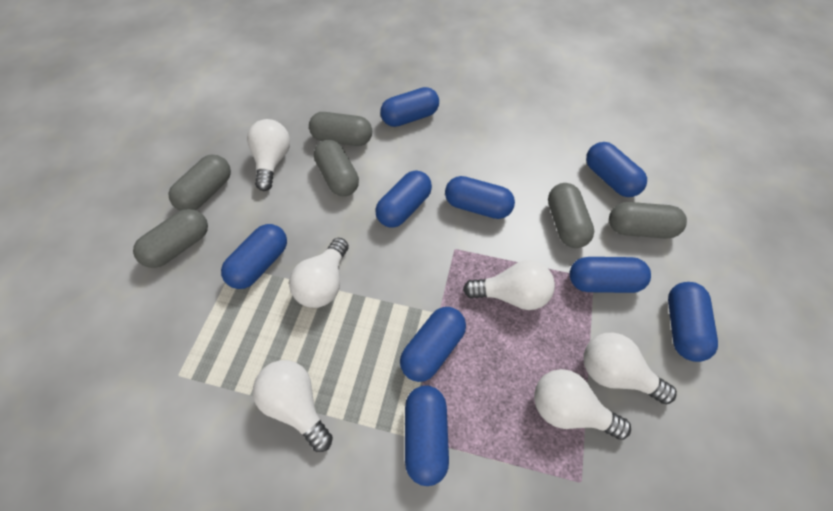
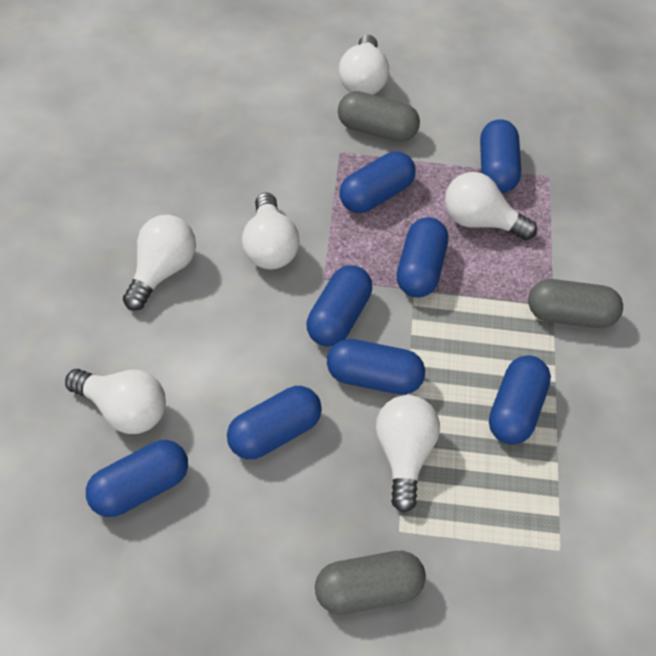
blue capsule: 9 -> 8
grey capsule: 6 -> 3

